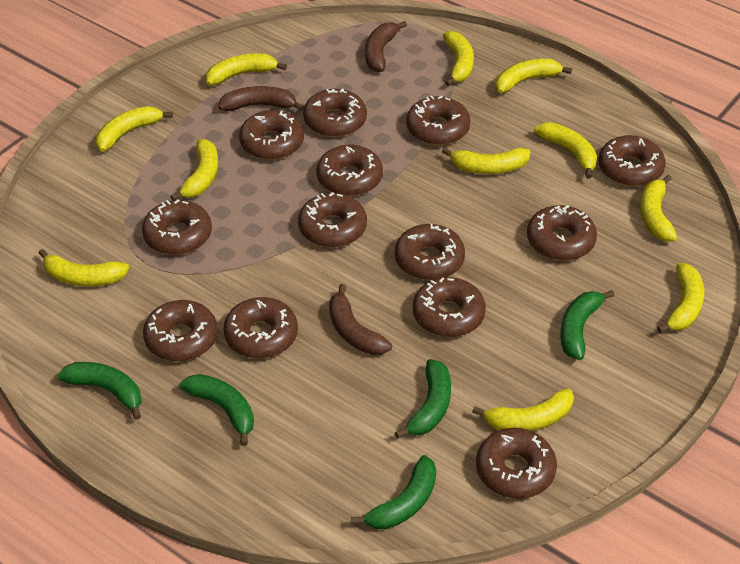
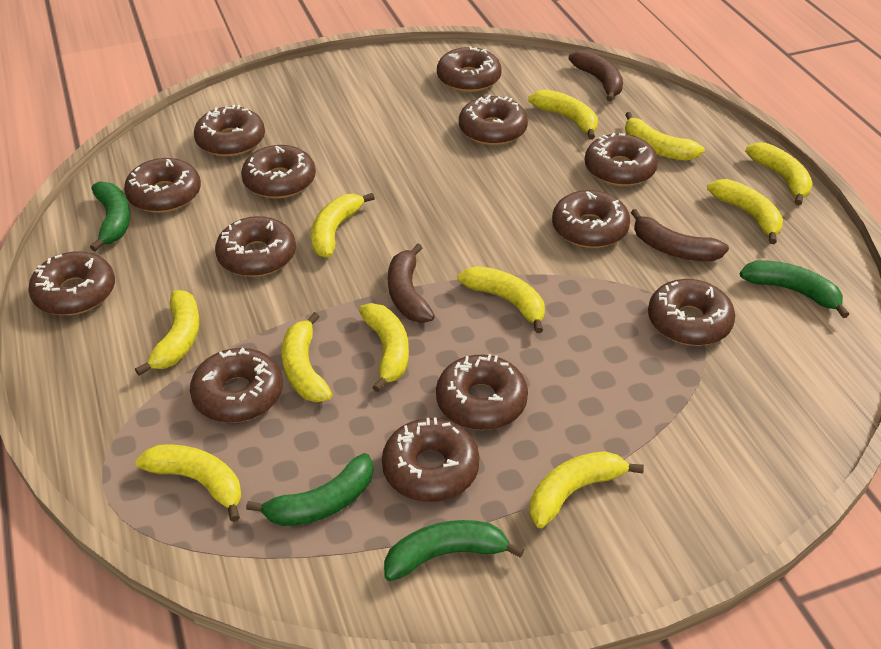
green banana: 5 -> 4

